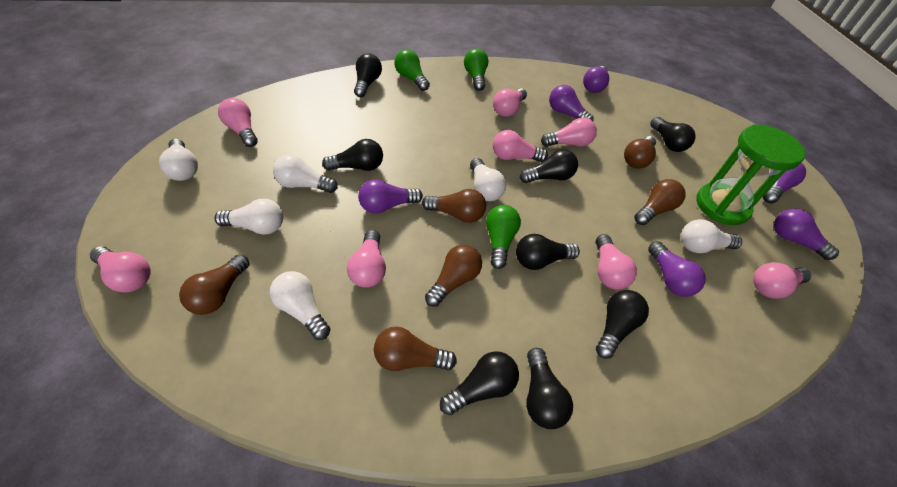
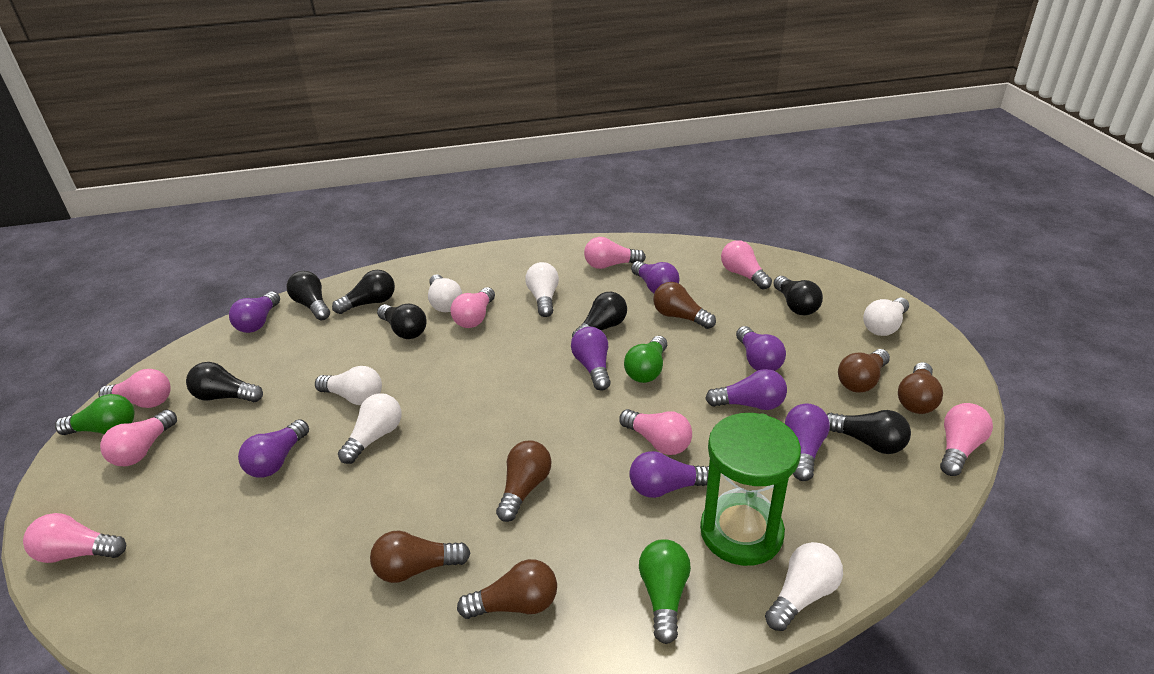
black light bulb: 8 -> 7
purple light bulb: 6 -> 8

